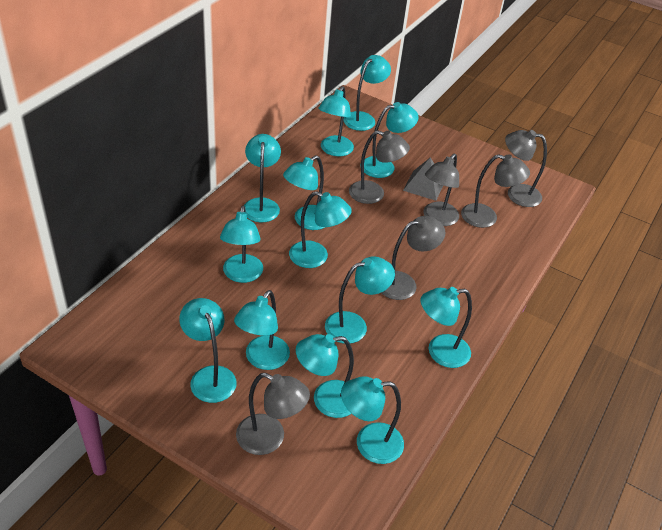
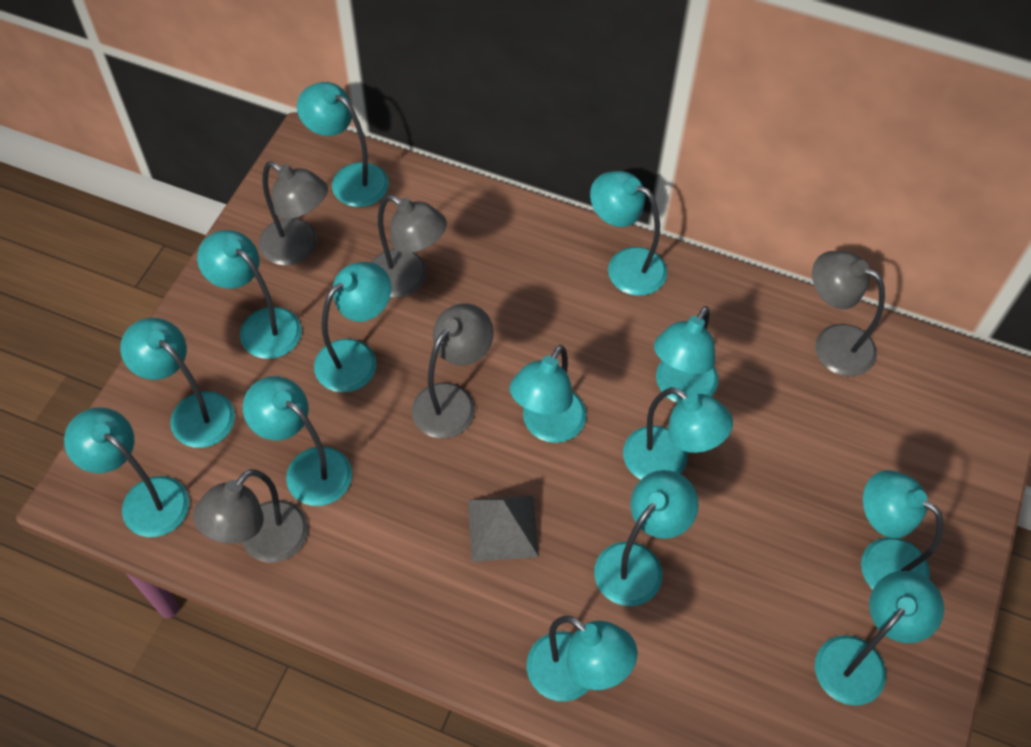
grey lamp: 6 -> 5
turquoise lamp: 13 -> 14

